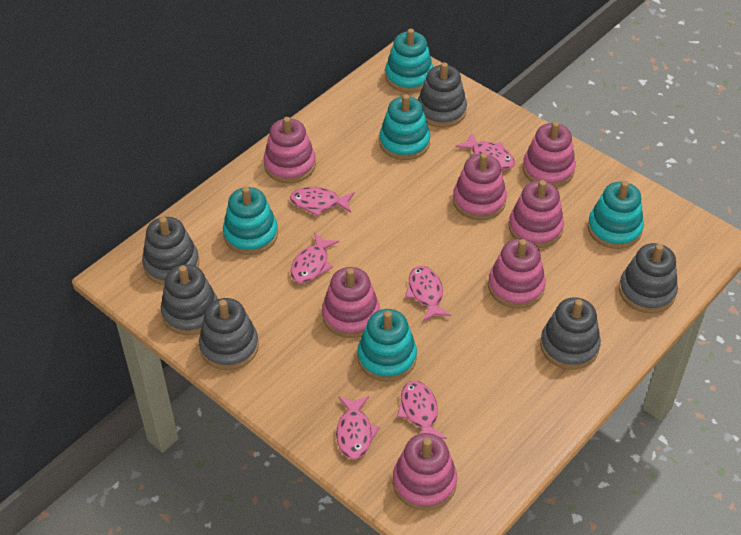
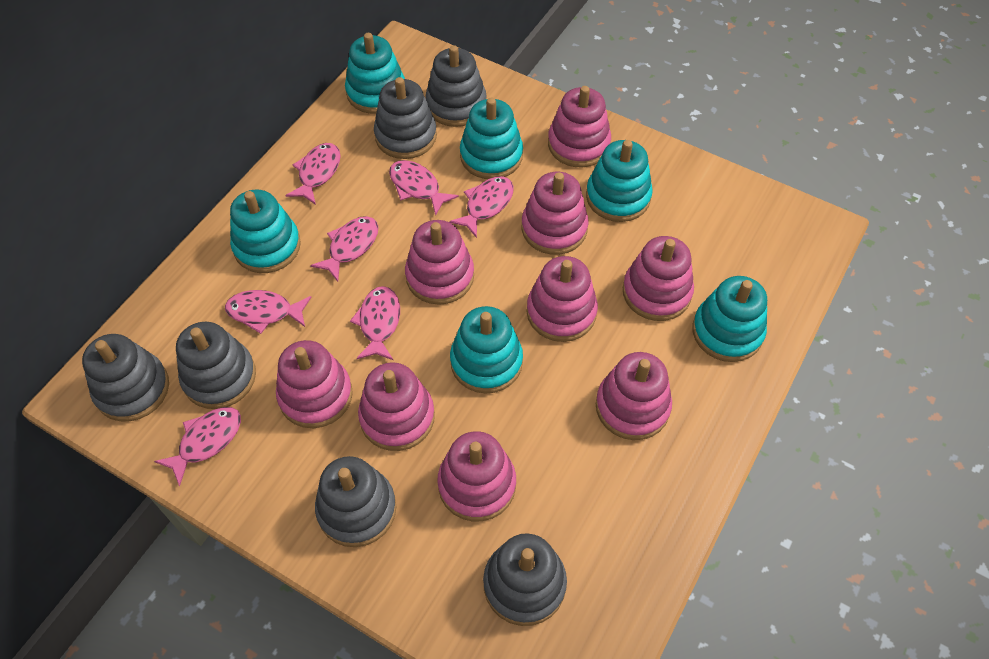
pink fish: 6 -> 7
pink stacking toy: 7 -> 9
turquoise stacking toy: 5 -> 6

